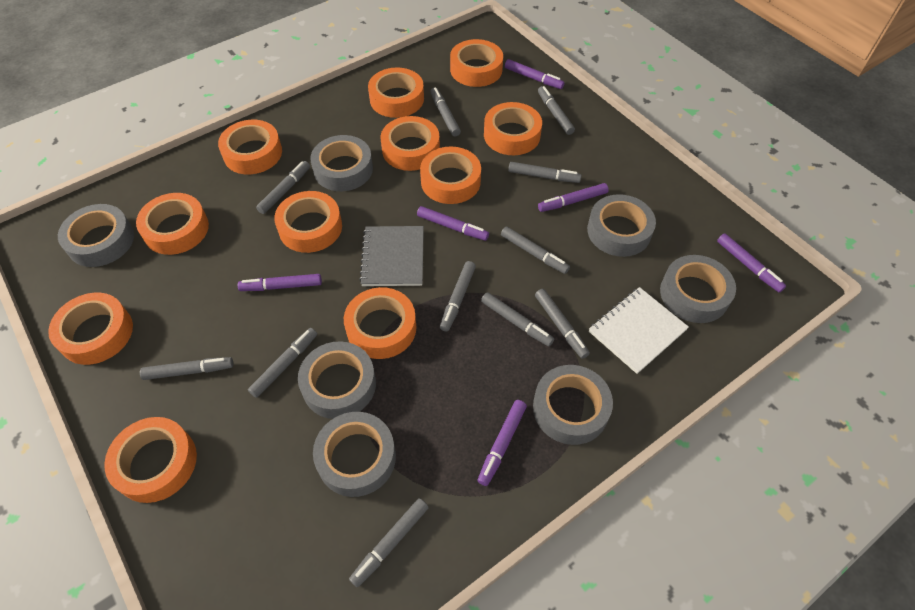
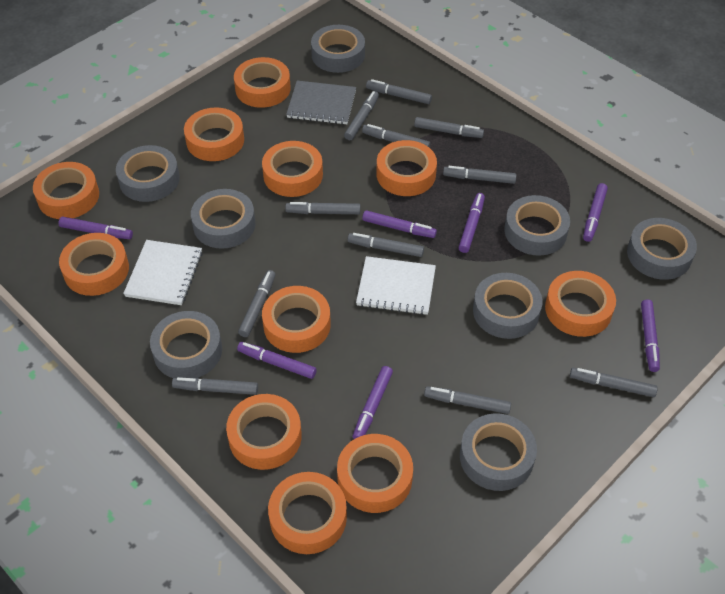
grey tape: 7 -> 8
purple marker: 6 -> 7
white notebook: 1 -> 2

